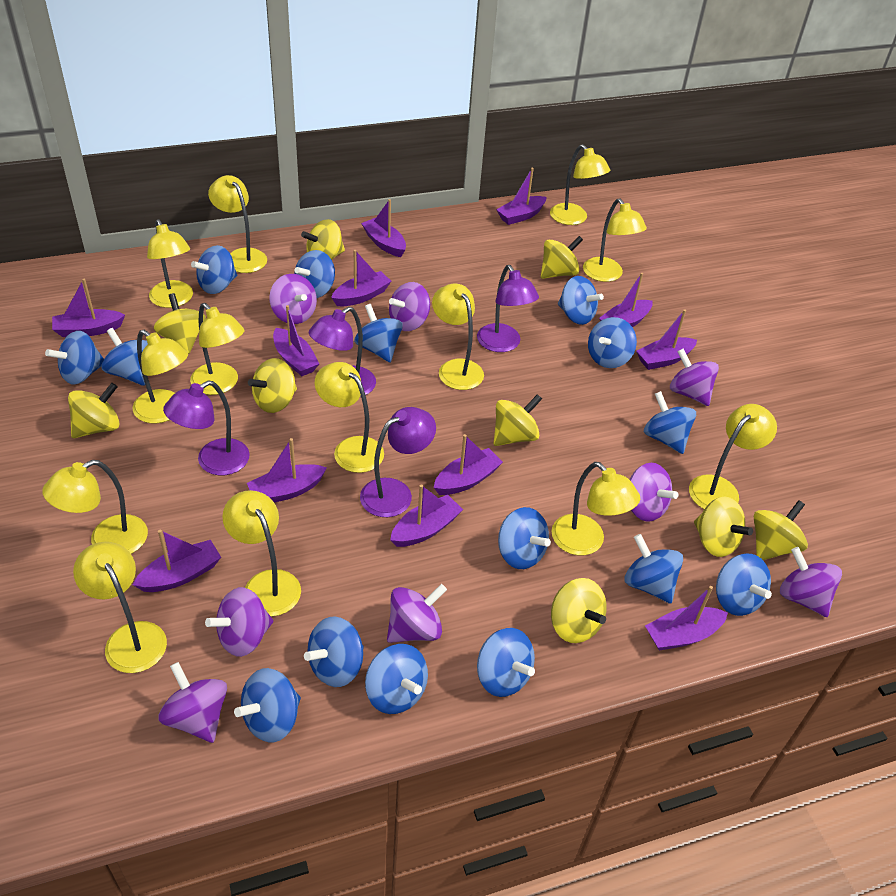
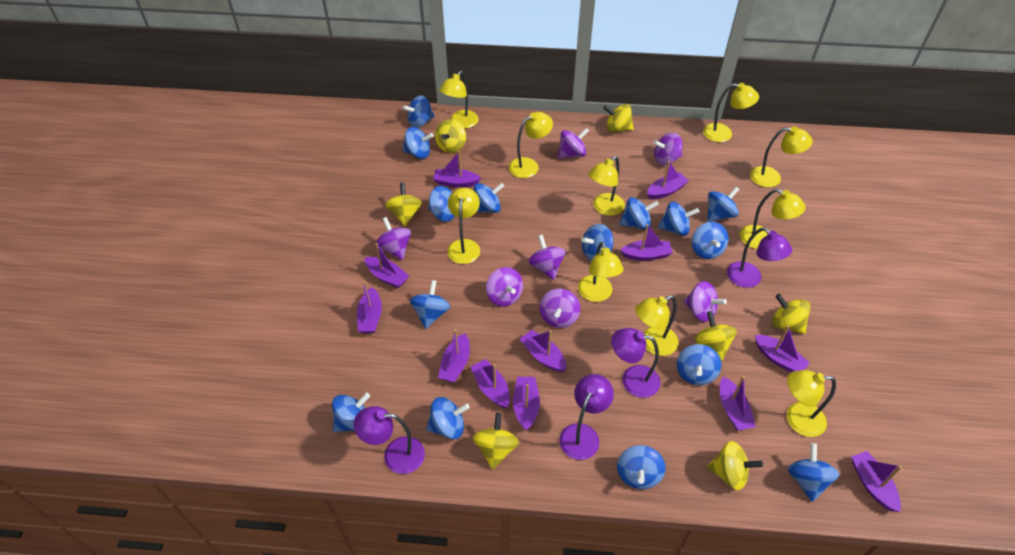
purple spinning top: 8 -> 7
yellow lamp: 13 -> 10
yellow spinning top: 9 -> 7

